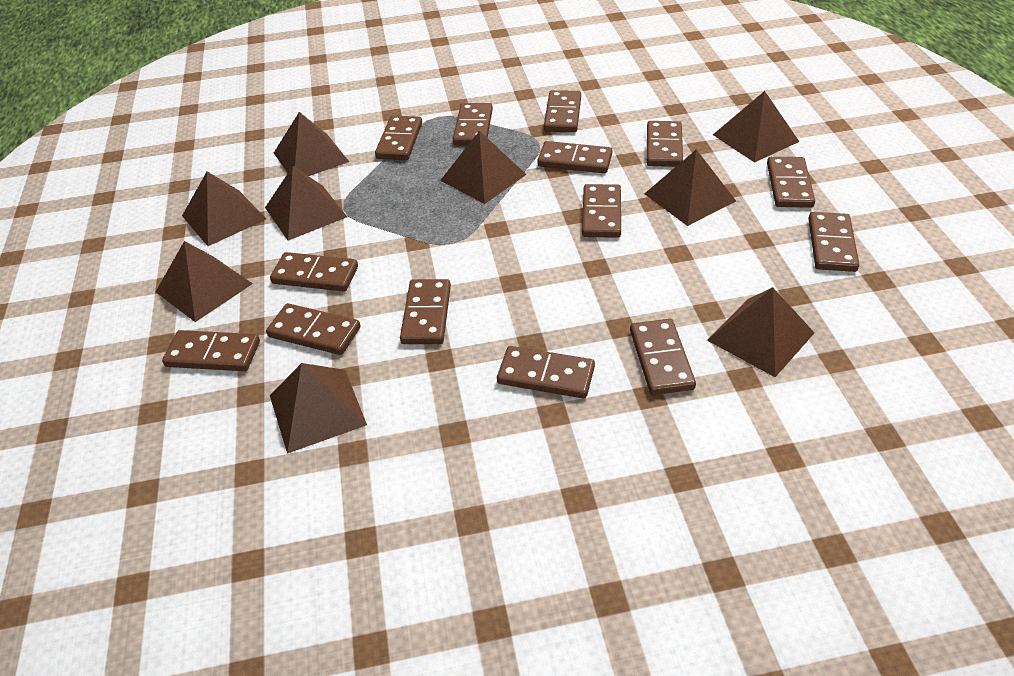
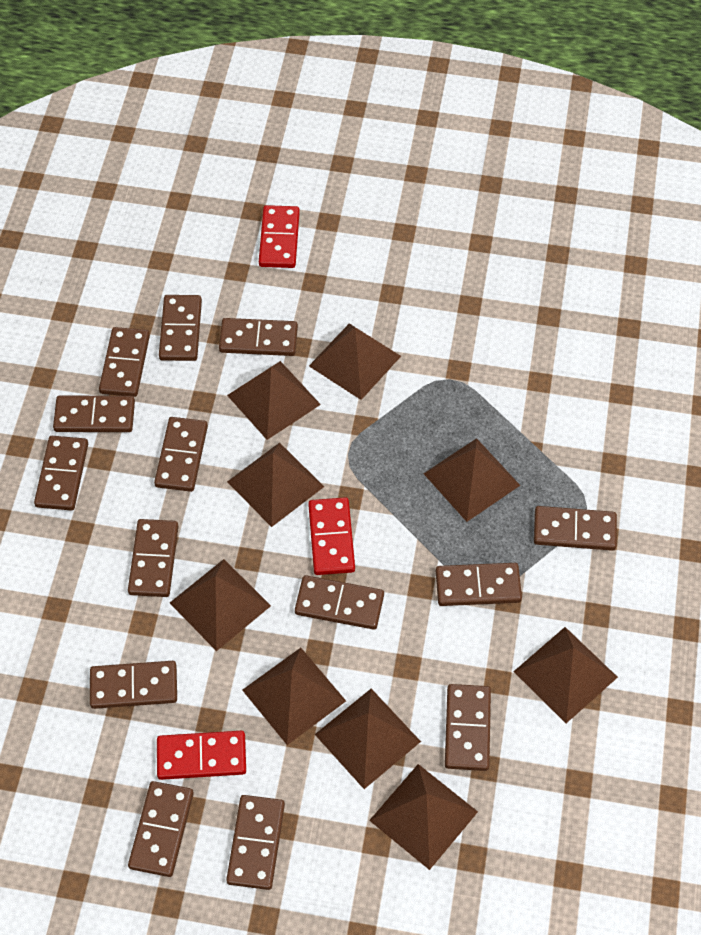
red domino: 0 -> 3

